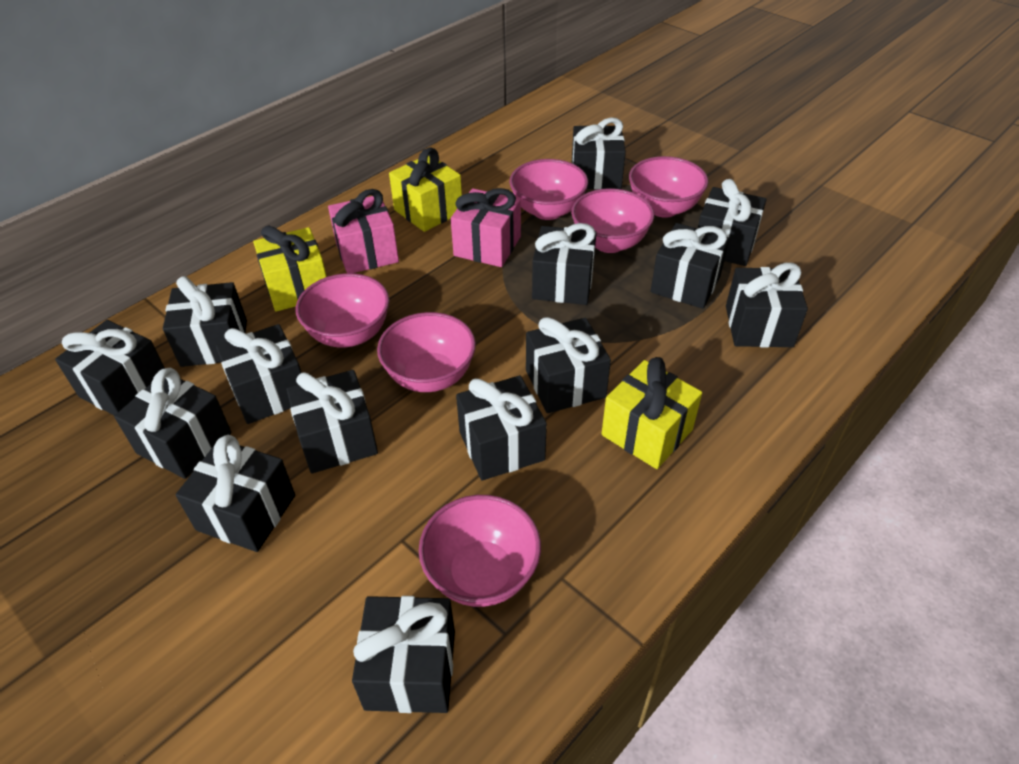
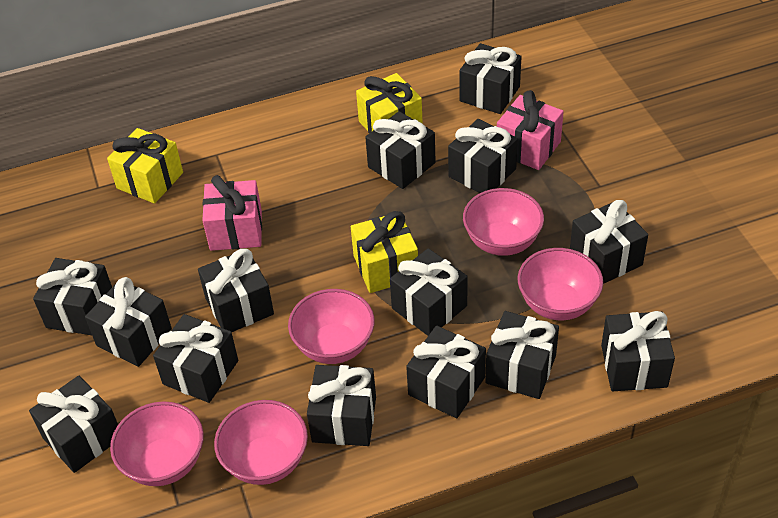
pink bowl: 6 -> 5

